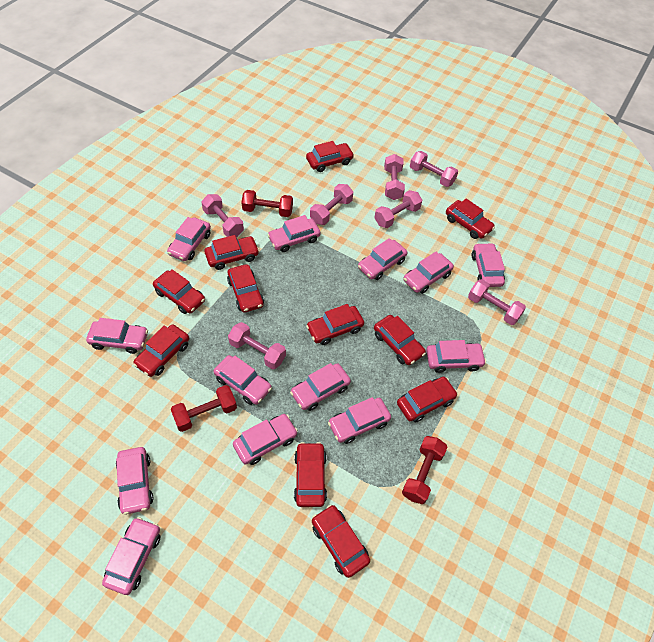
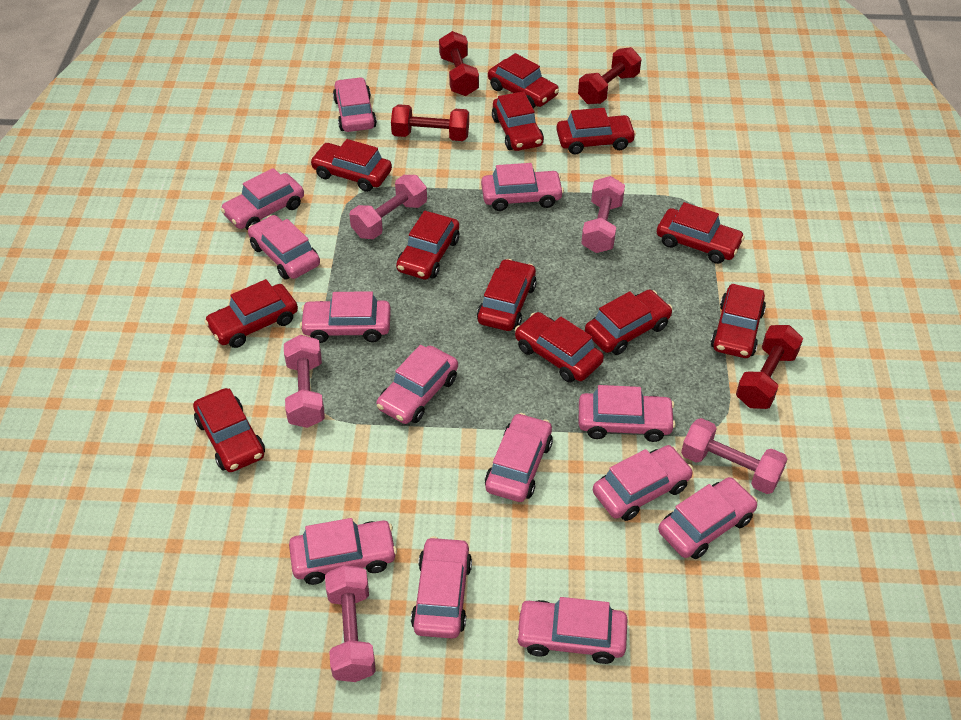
pink dumbbell: 7 -> 5
red car: 11 -> 12
red dumbbell: 3 -> 4

